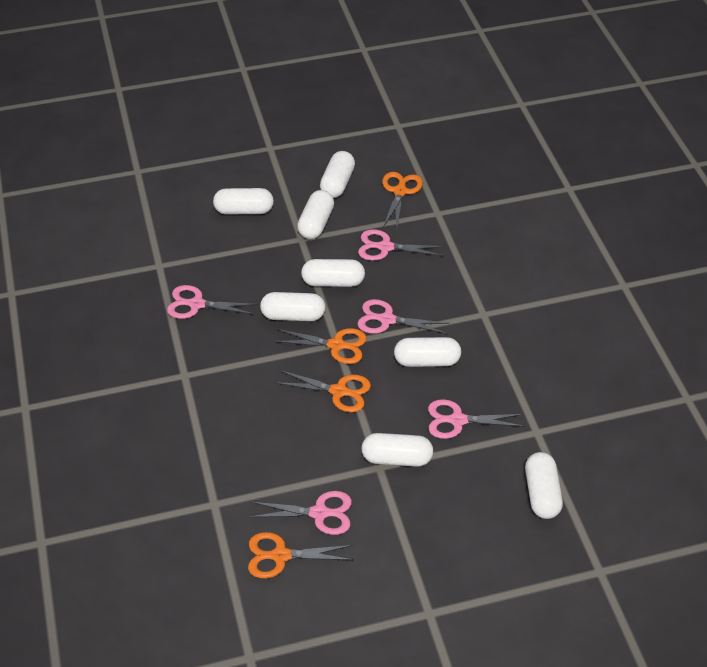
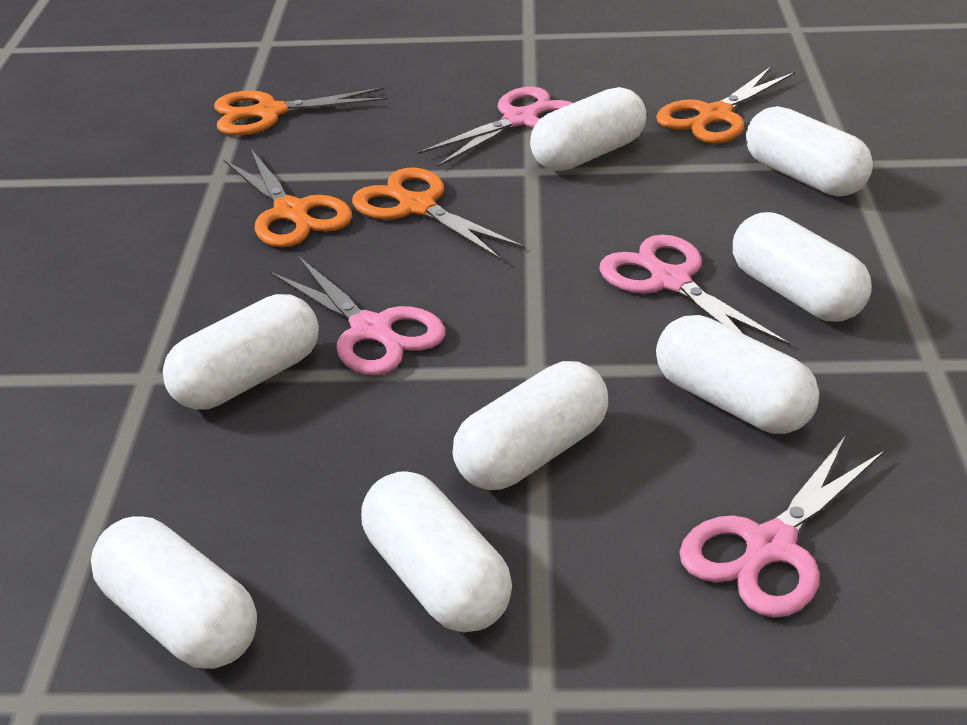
pink scissors: 5 -> 4

